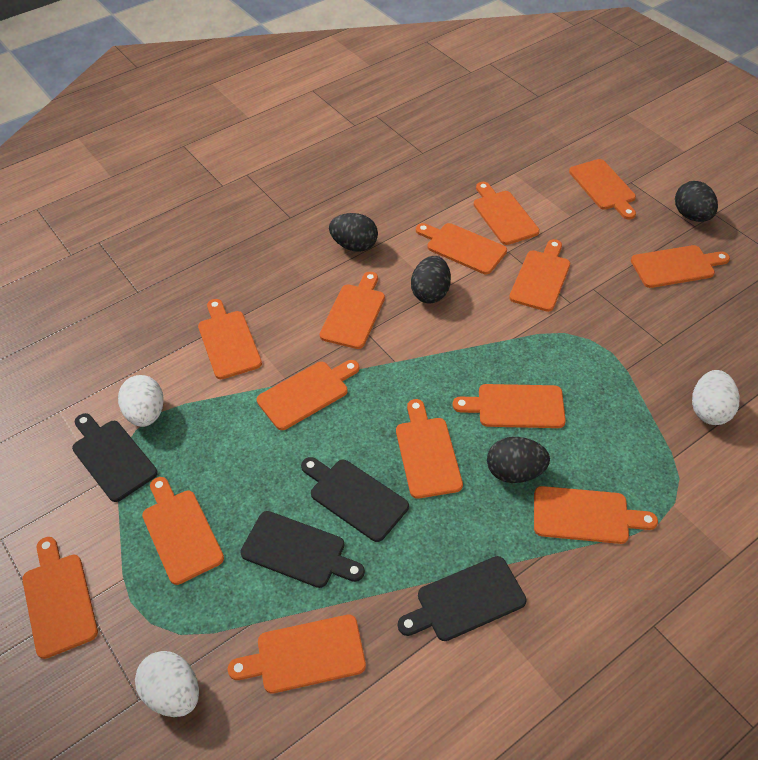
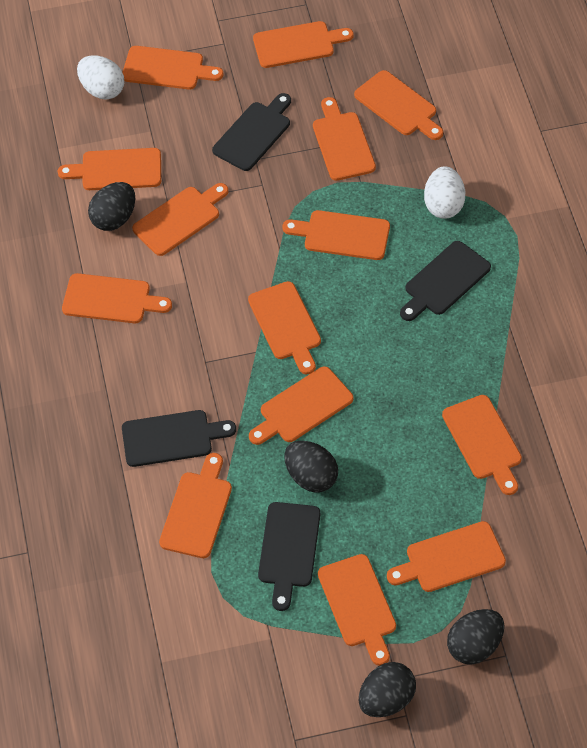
white egg: 3 -> 2

